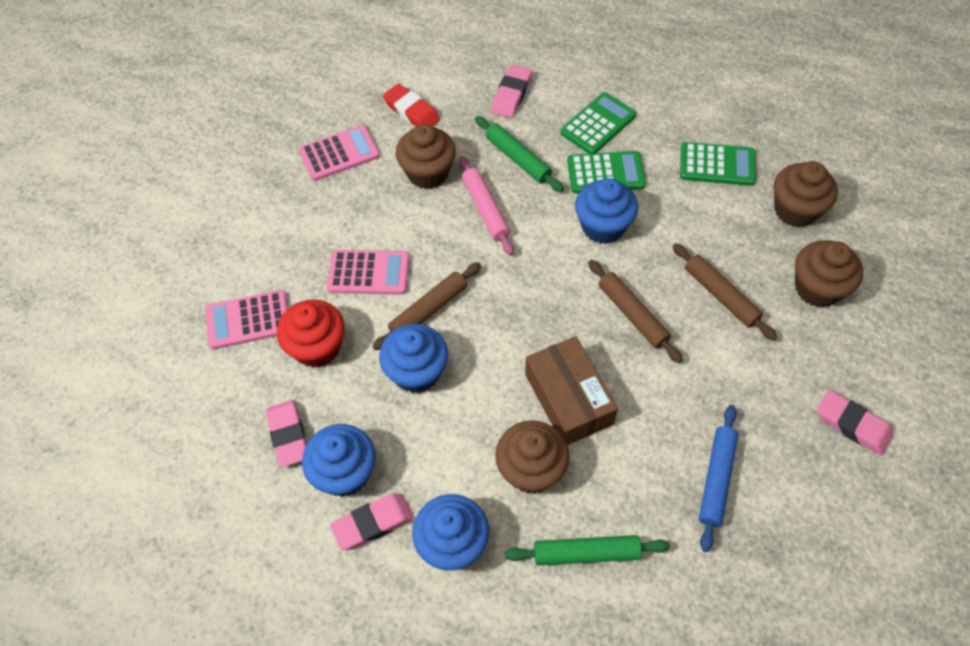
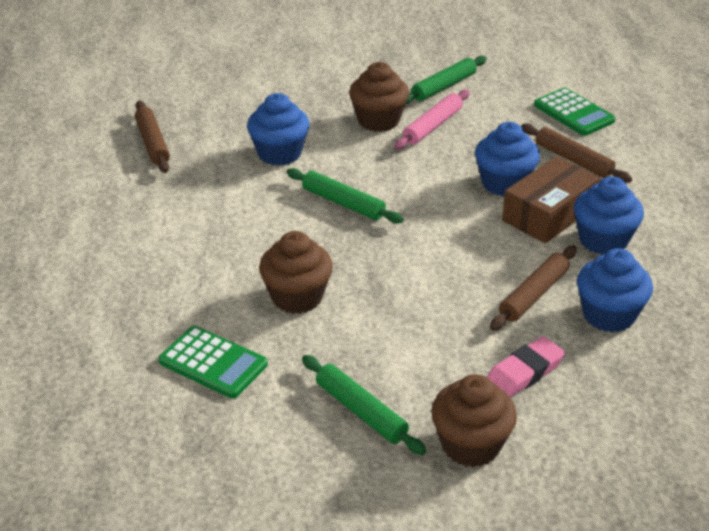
blue rolling pin: 1 -> 0
brown cupcake: 4 -> 3
green calculator: 3 -> 2
green rolling pin: 2 -> 3
pink calculator: 3 -> 0
pink eraser: 4 -> 1
red cupcake: 1 -> 0
red eraser: 1 -> 0

